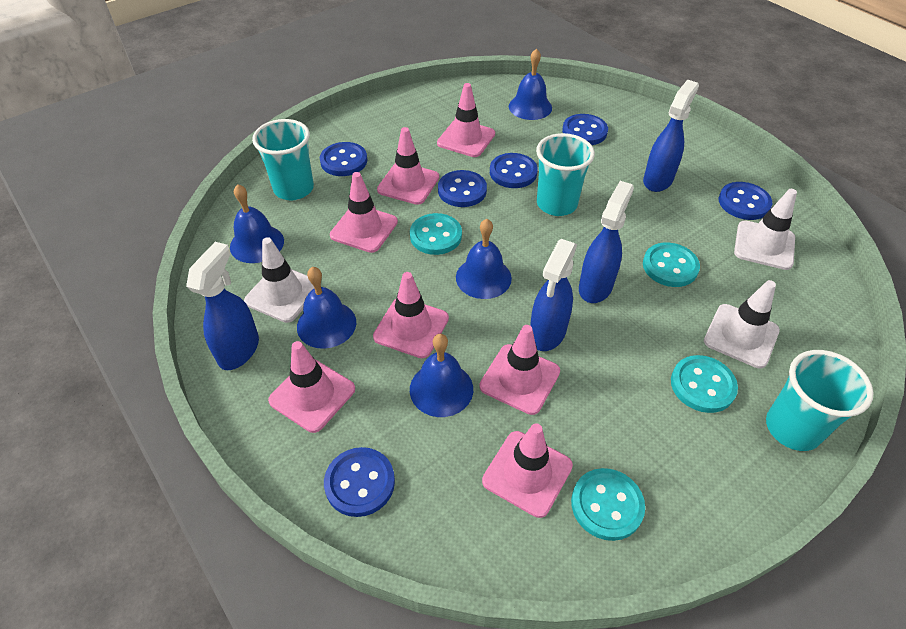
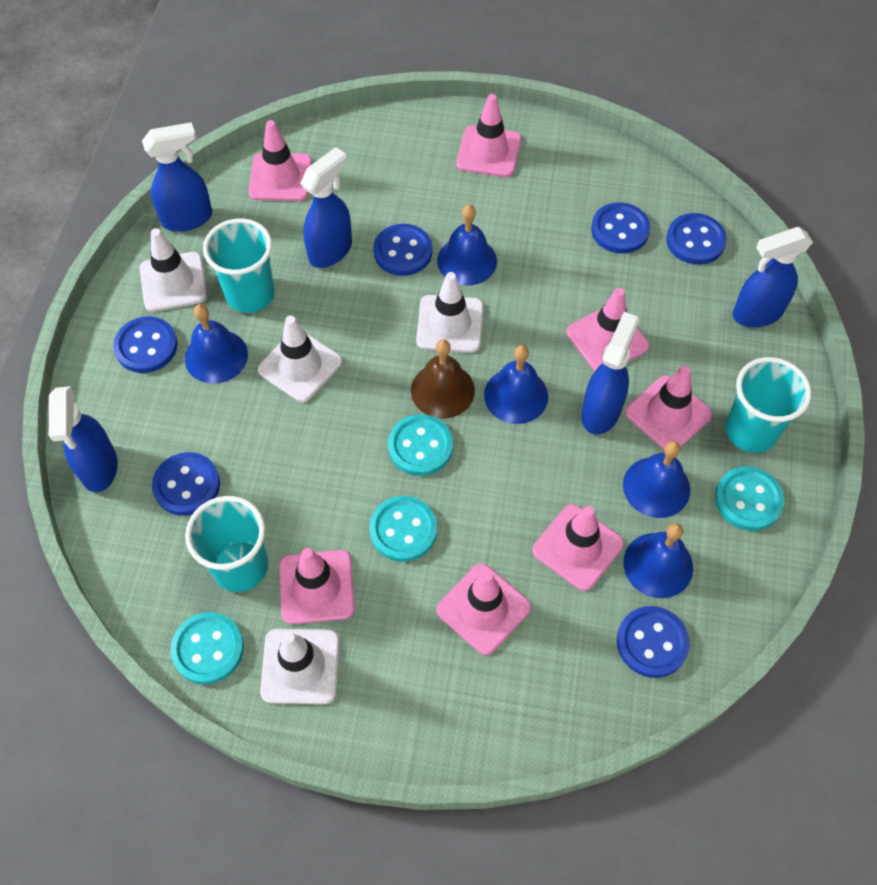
blue spray bottle: 4 -> 5
brown bell: 0 -> 1
white traffic cone: 3 -> 4

